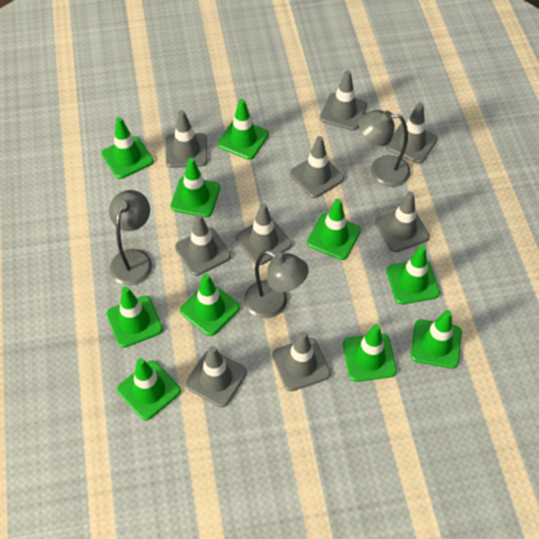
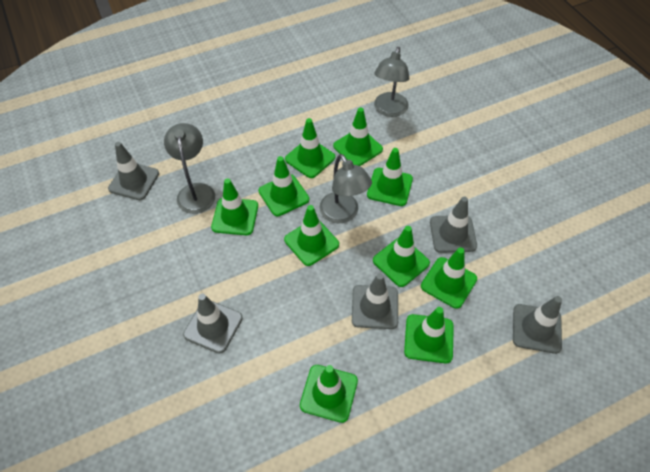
grey traffic cone: 9 -> 5

